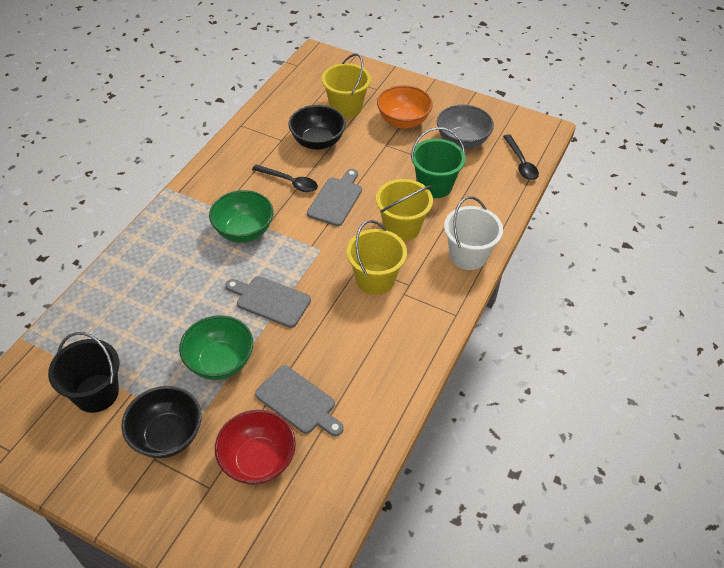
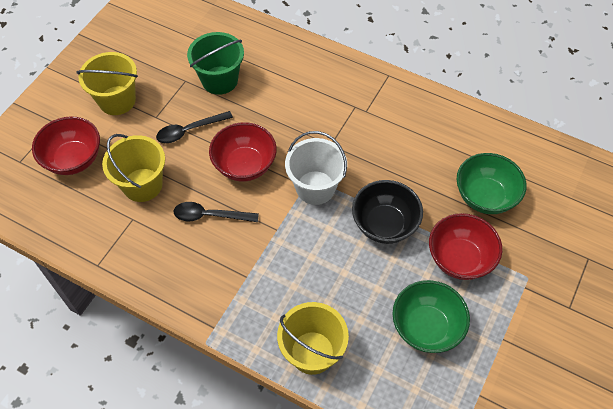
black bowl: 2 -> 1
black bucket: 1 -> 0
grey bowl: 1 -> 0
grey cutting board: 3 -> 0
orange bowl: 1 -> 0
red bowl: 1 -> 3

